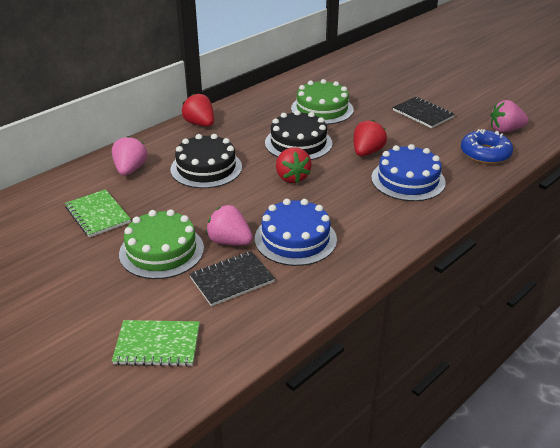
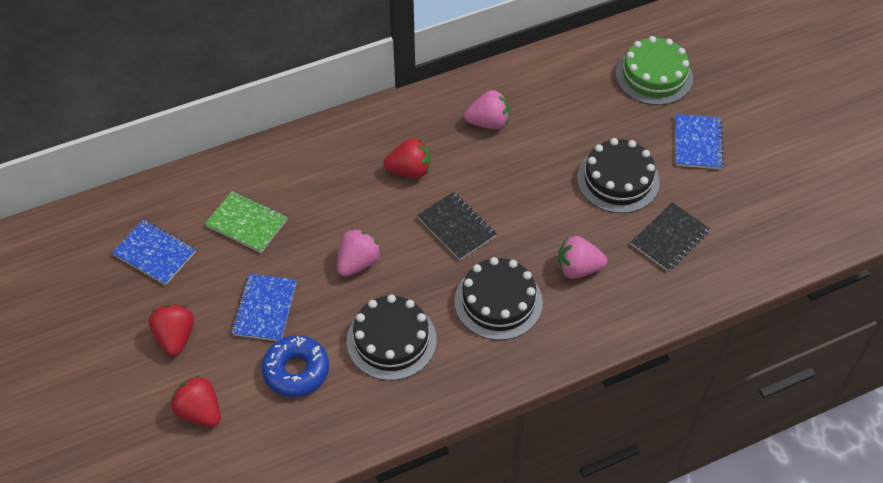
black cake: 2 -> 3
blue cake: 2 -> 0
blue notebook: 0 -> 3
green cake: 2 -> 1
green notebook: 2 -> 1

